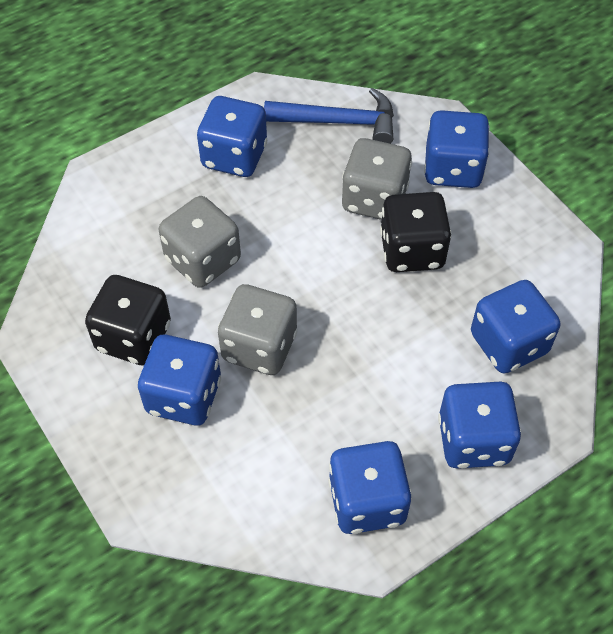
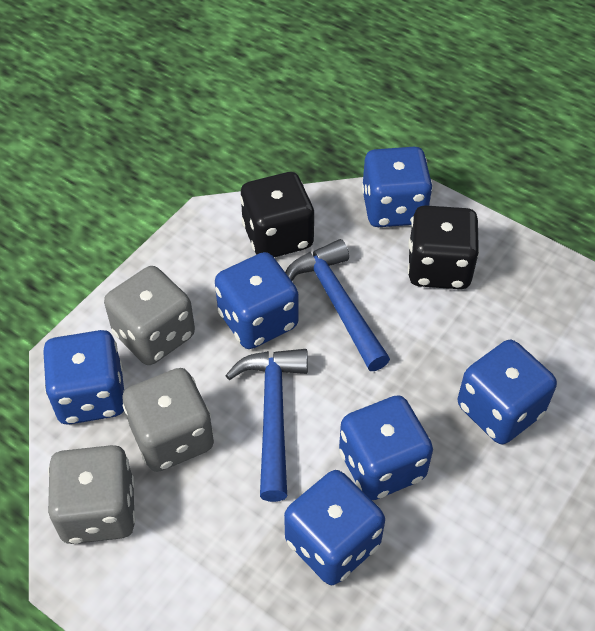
blue hammer: 1 -> 2

